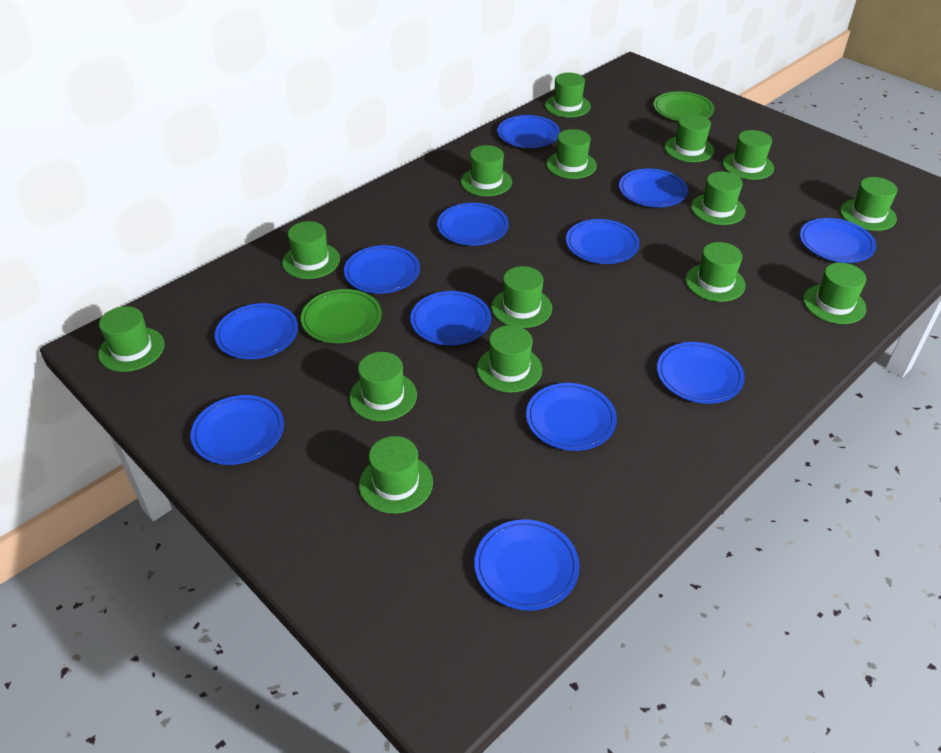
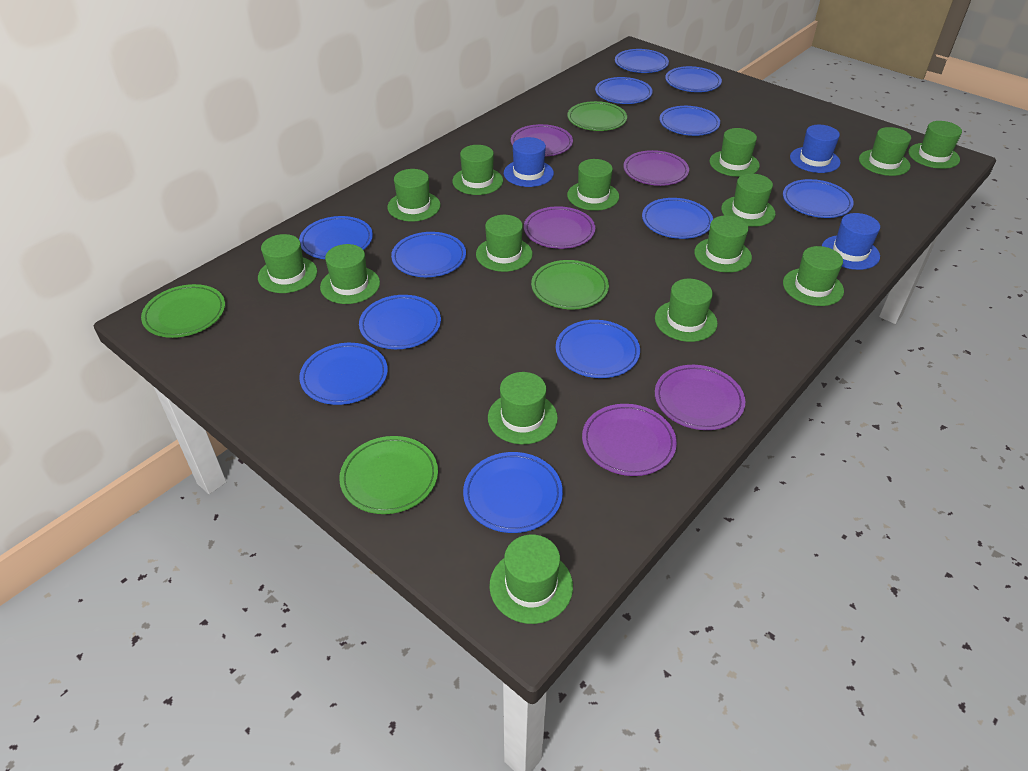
blue hat: 0 -> 3
green plate: 2 -> 4
purple plate: 0 -> 5

